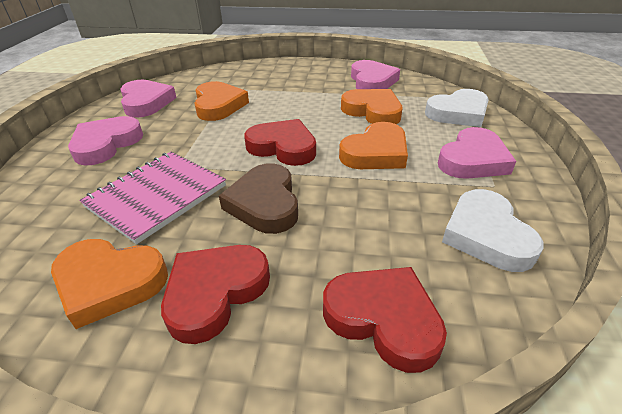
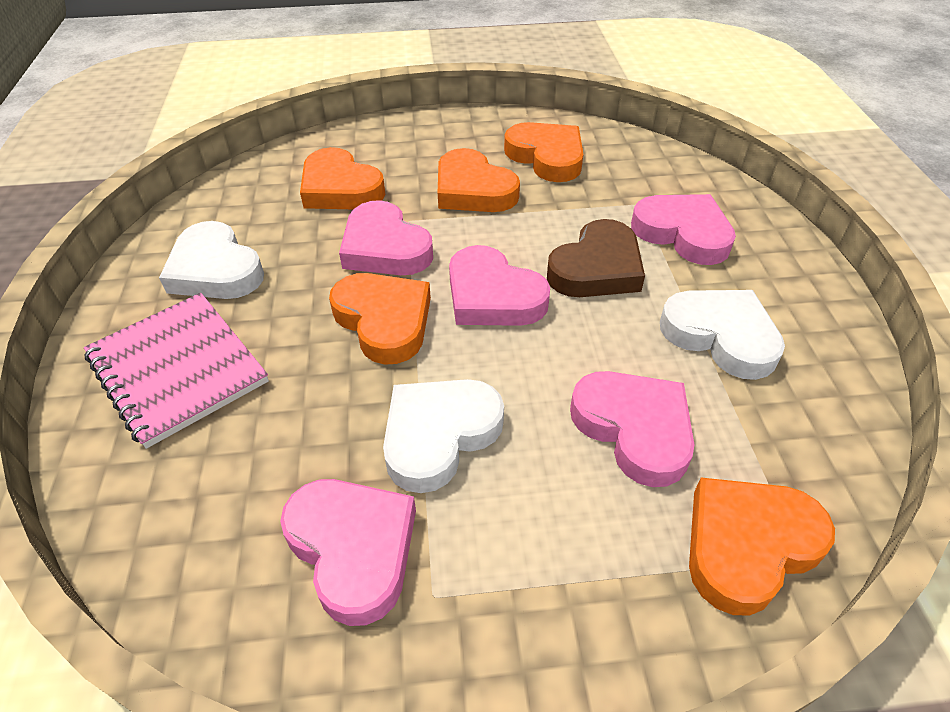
orange heart: 4 -> 5
pink heart: 4 -> 5
red heart: 3 -> 0
white heart: 2 -> 3

